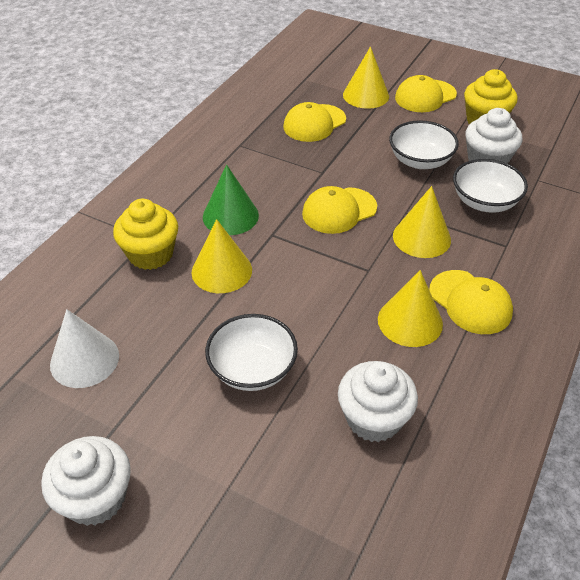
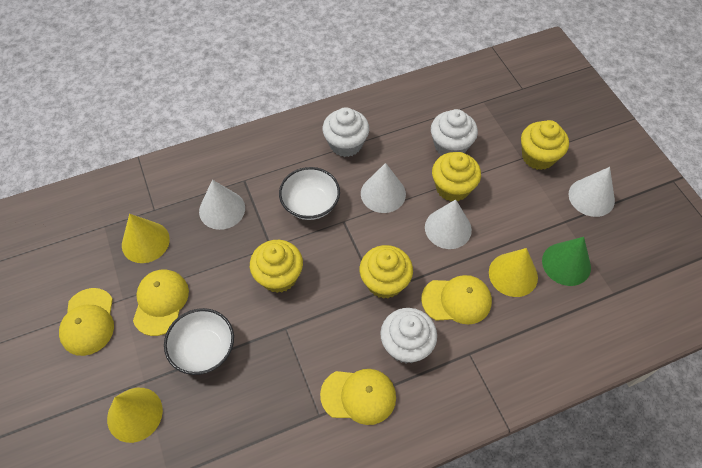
white bowl: 3 -> 2
white cone: 1 -> 4
yellow cone: 4 -> 3
yellow cupcake: 2 -> 4

